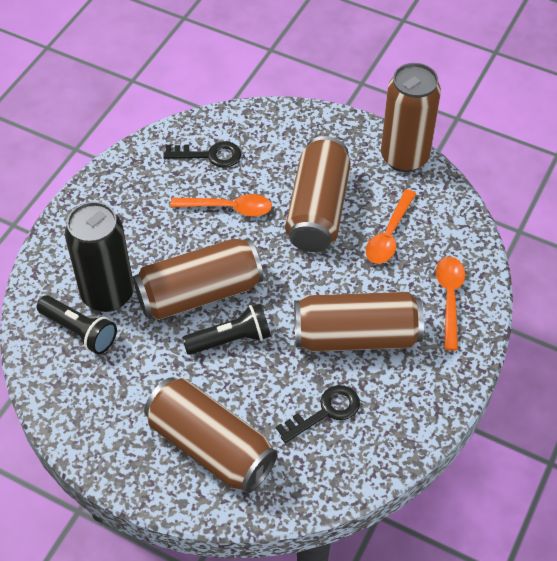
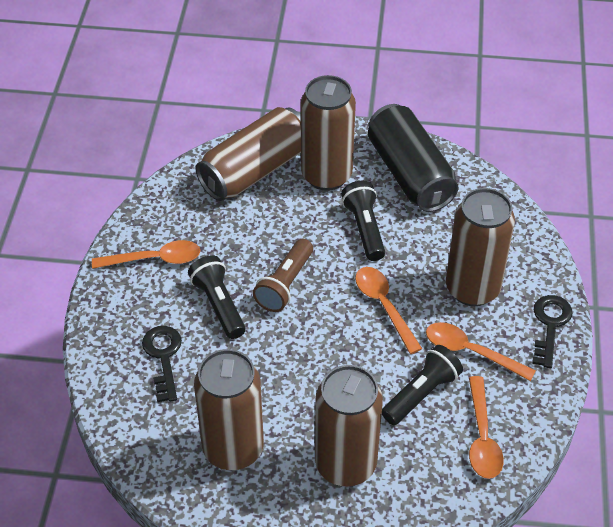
black flashlight: 2 -> 3
brown flashlight: 0 -> 1
orange spoon: 3 -> 4

